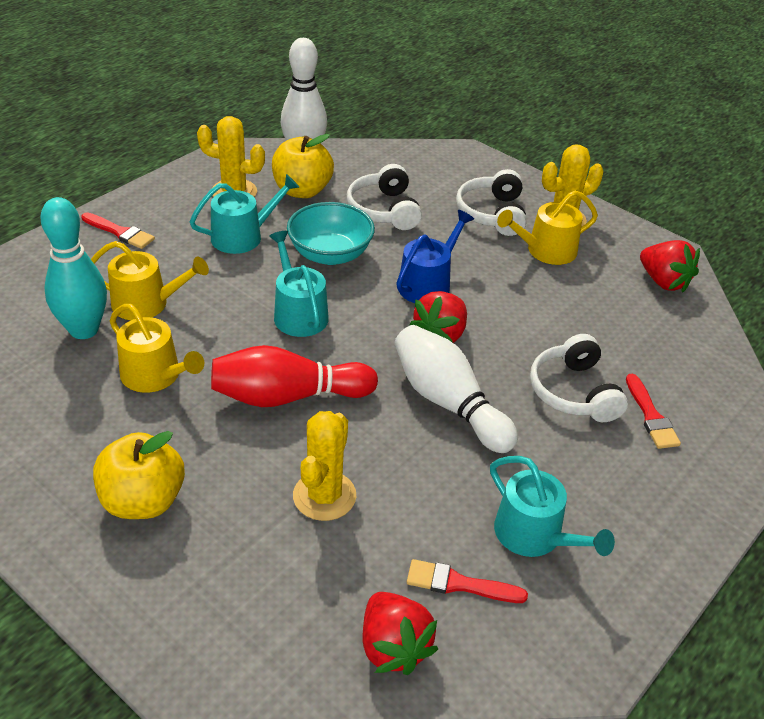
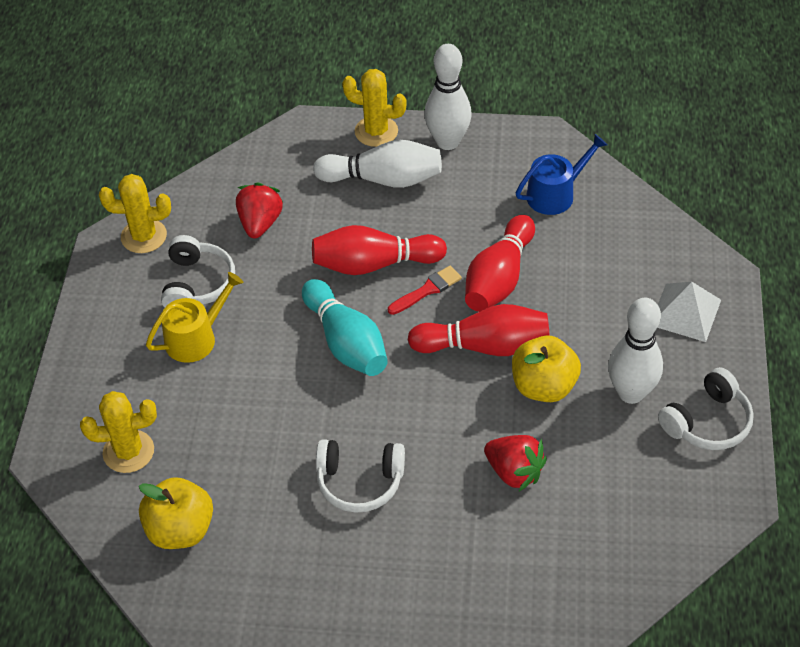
red bowling pin: 1 -> 3
red brush: 3 -> 1
red strawberry: 3 -> 2
turquoise bowl: 1 -> 0
turquoise watering can: 3 -> 0
white bowling pin: 2 -> 3
white pyramid: 0 -> 1
yellow watering can: 3 -> 1

